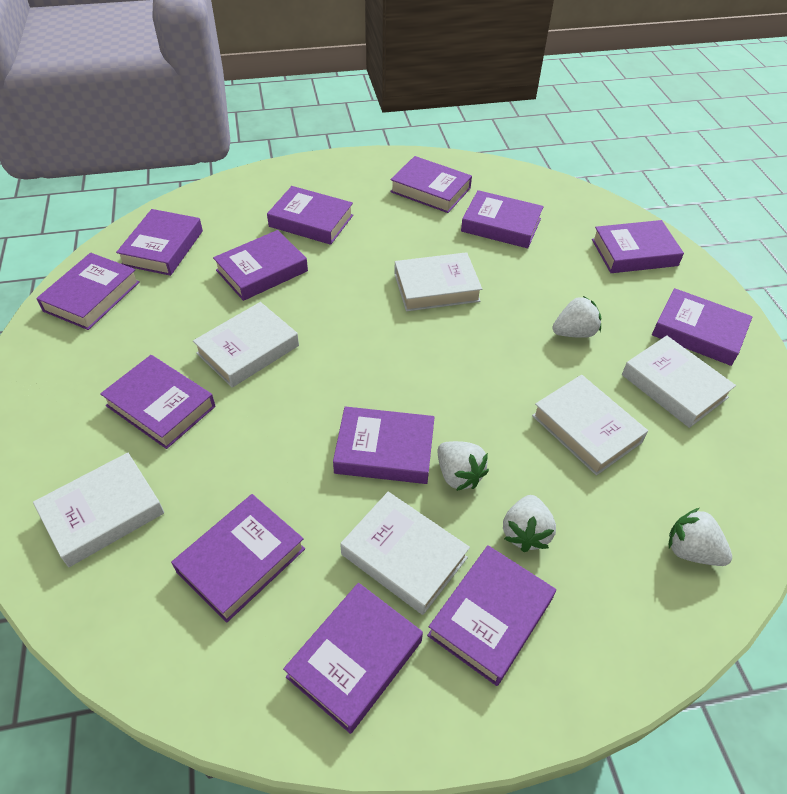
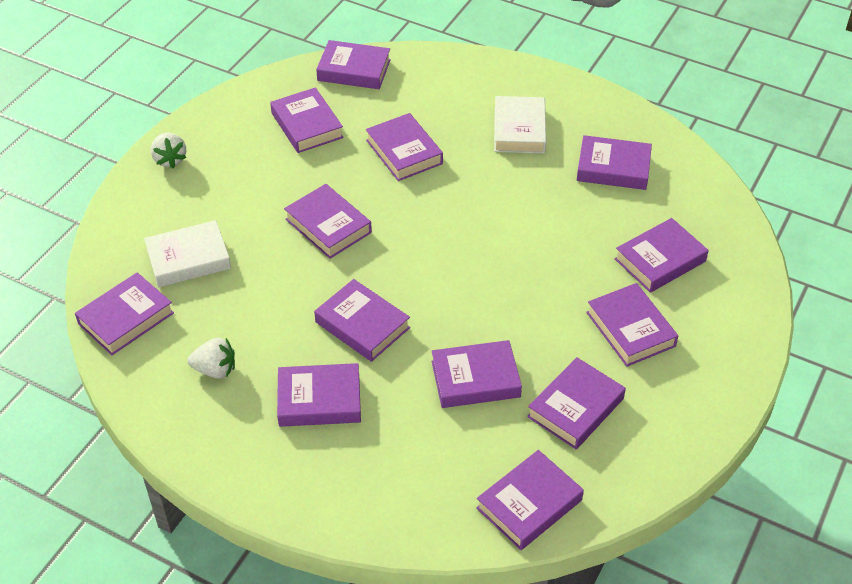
white book: 6 -> 2
white strawberry: 4 -> 2

